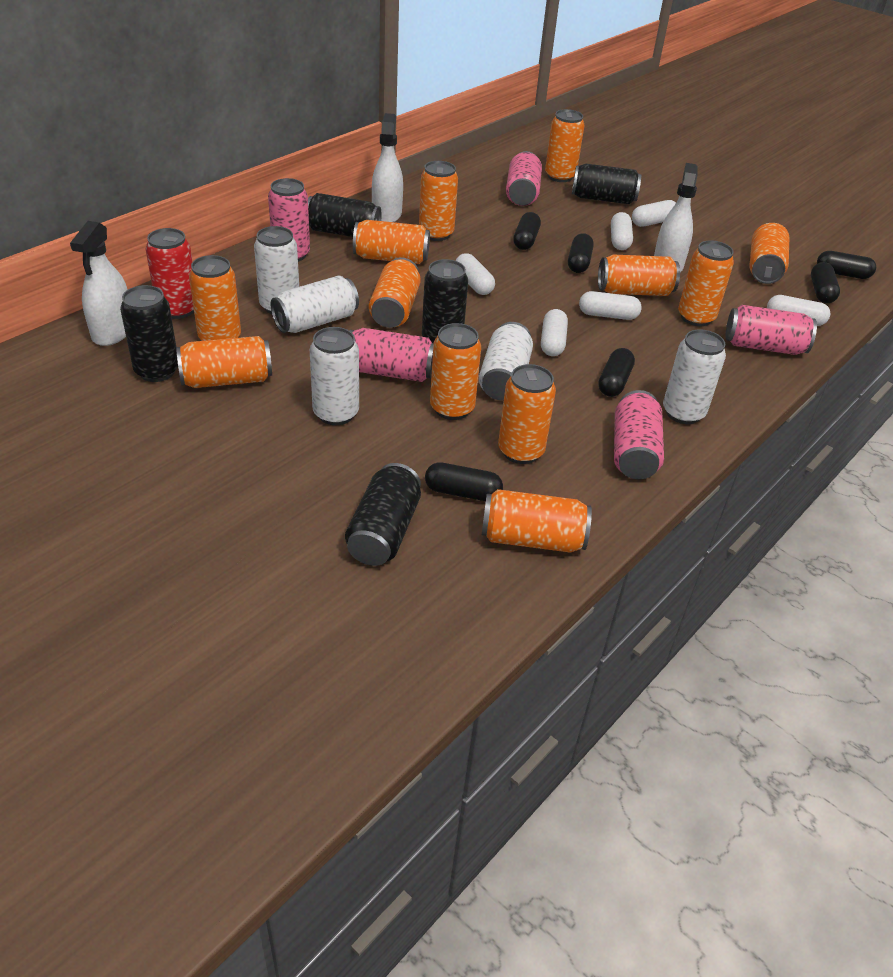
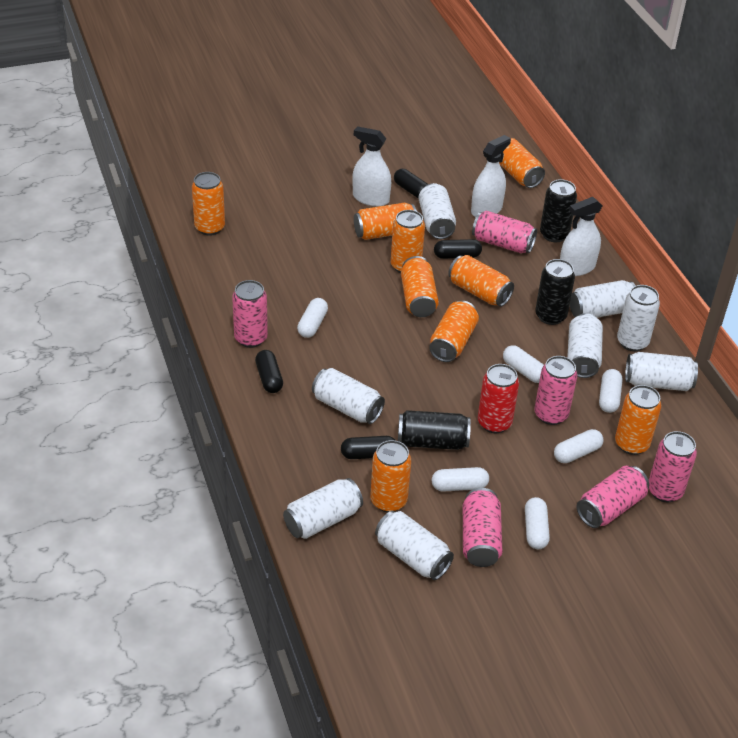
black can: 5 -> 3
black capsule: 6 -> 4
orange can: 12 -> 9
pink can: 5 -> 6
white can: 5 -> 8

